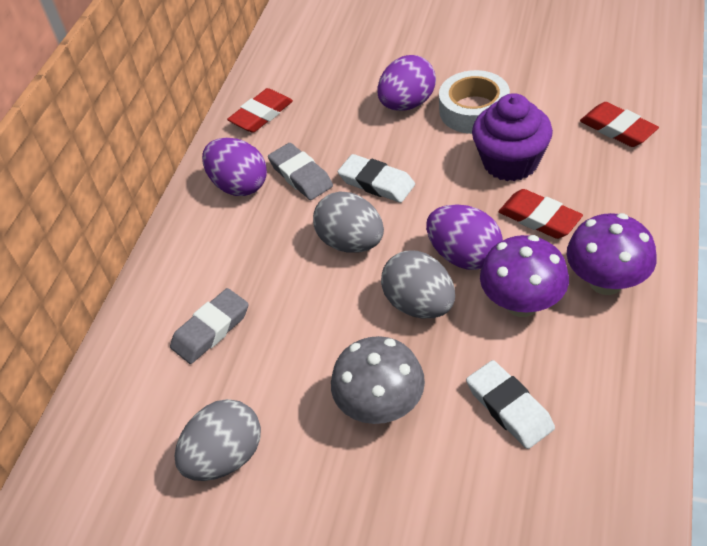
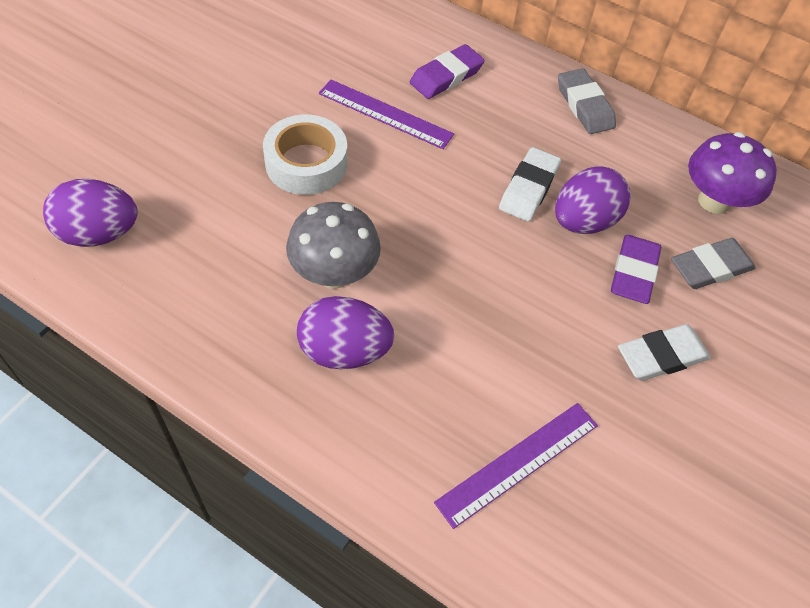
grey egg: 3 -> 0
purple cupcake: 1 -> 0
purple eraser: 0 -> 2
purple mushroom: 2 -> 1
purple ruler: 0 -> 2
red eraser: 3 -> 0

